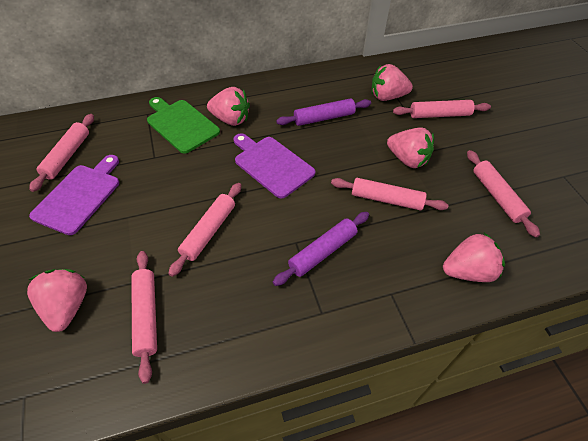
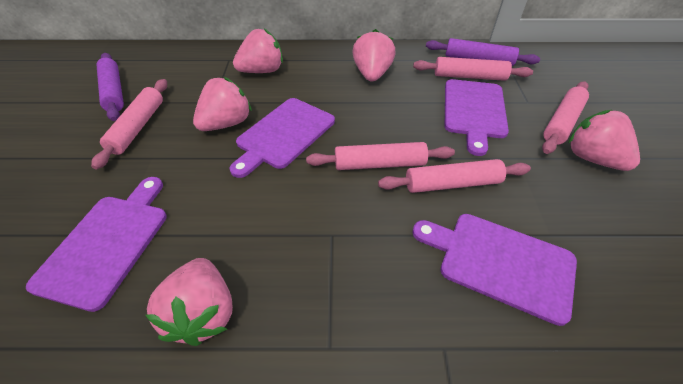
green cutting board: 1 -> 0
pink rolling pin: 6 -> 5
purple cutting board: 2 -> 4

